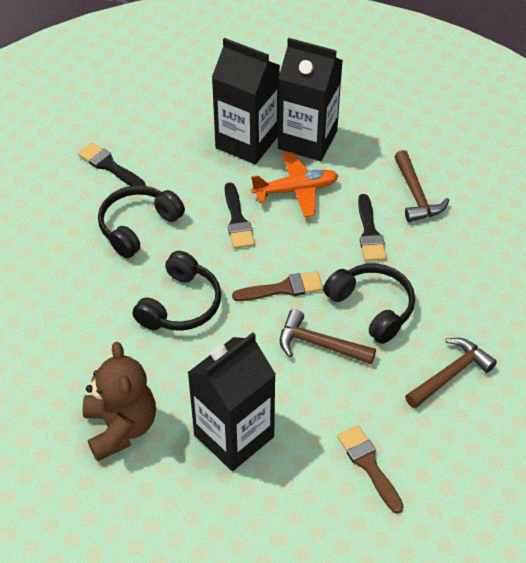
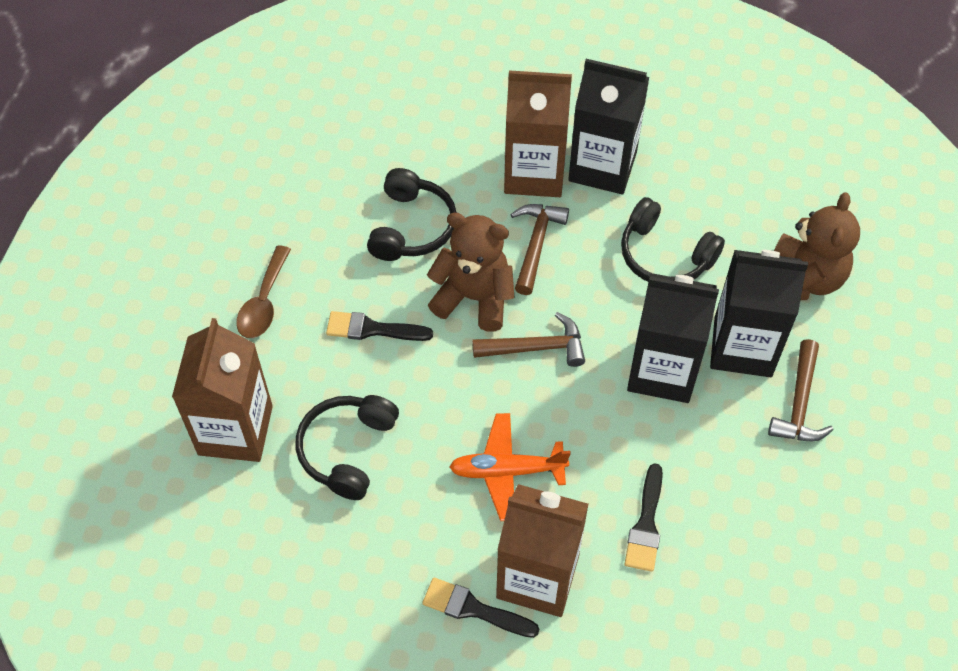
brown brush: 2 -> 0
brown carton: 0 -> 3
brown spoon: 0 -> 1
brown teddy bear: 1 -> 2

